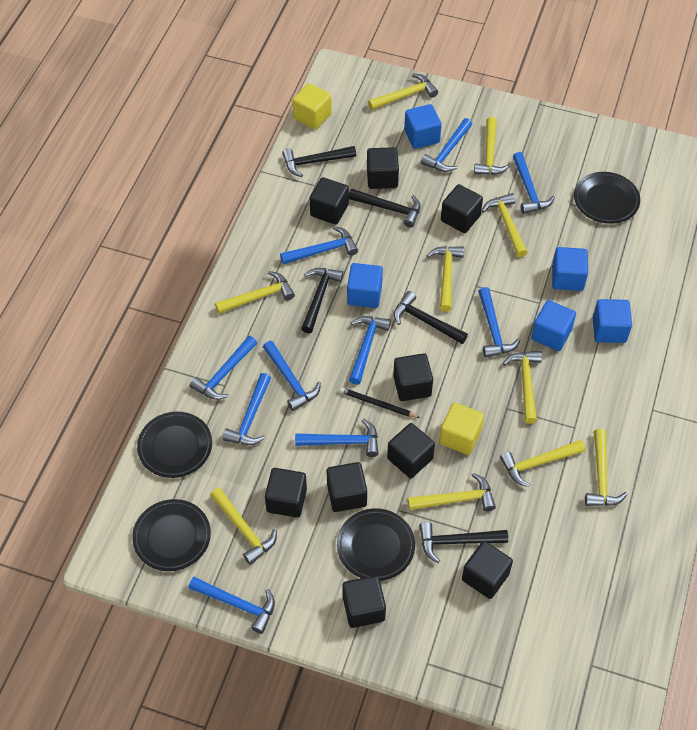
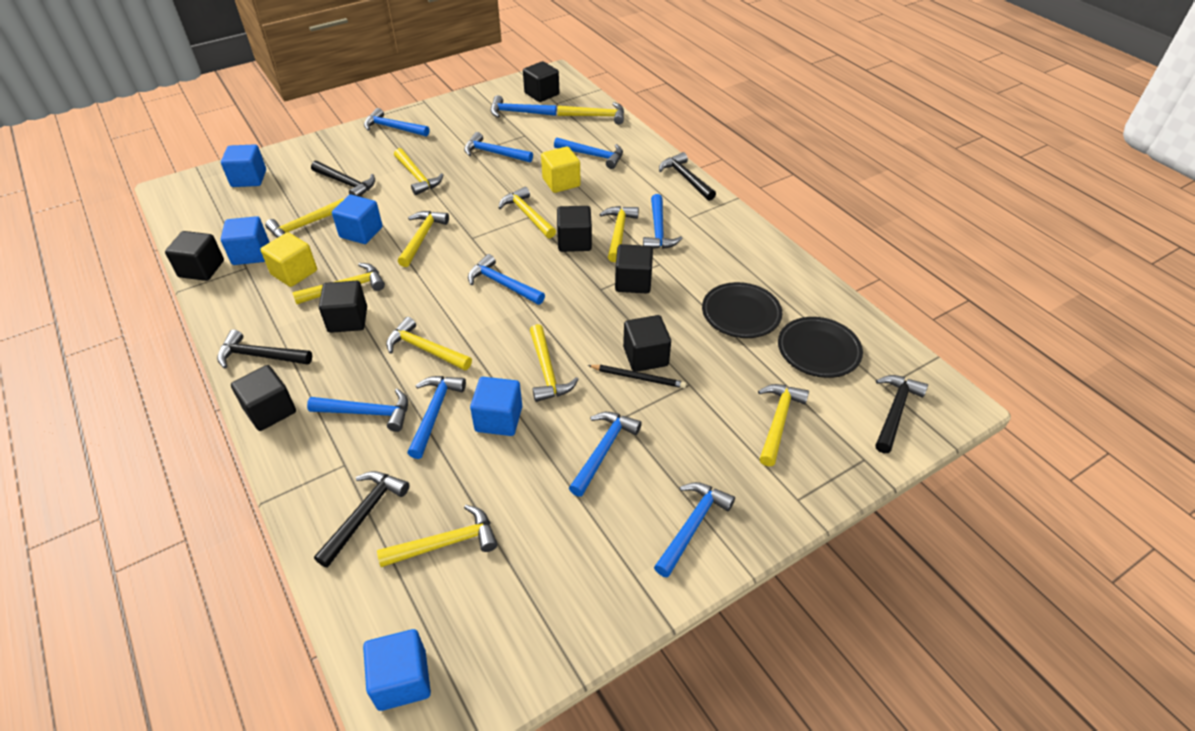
black cube: 9 -> 7
black plate: 4 -> 2
yellow hammer: 10 -> 11

